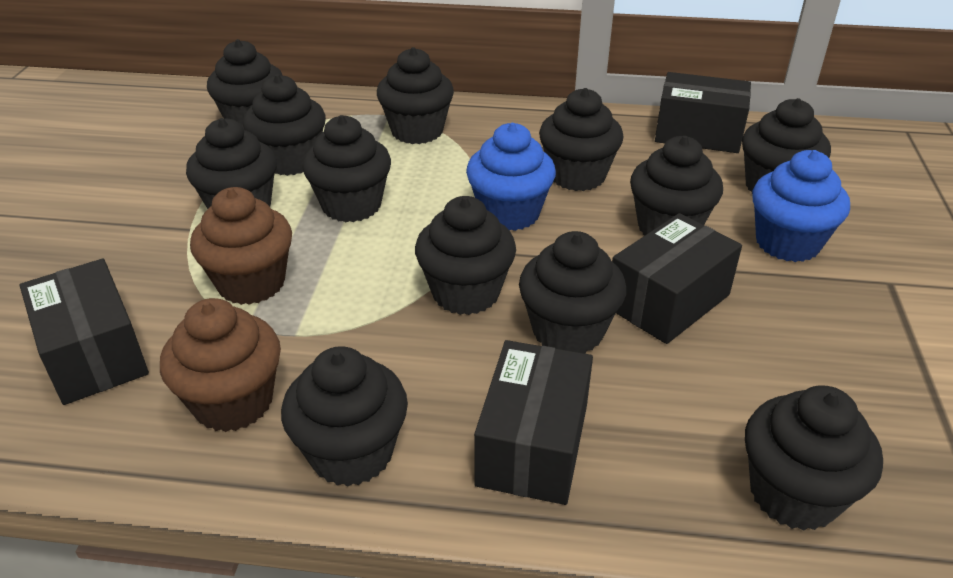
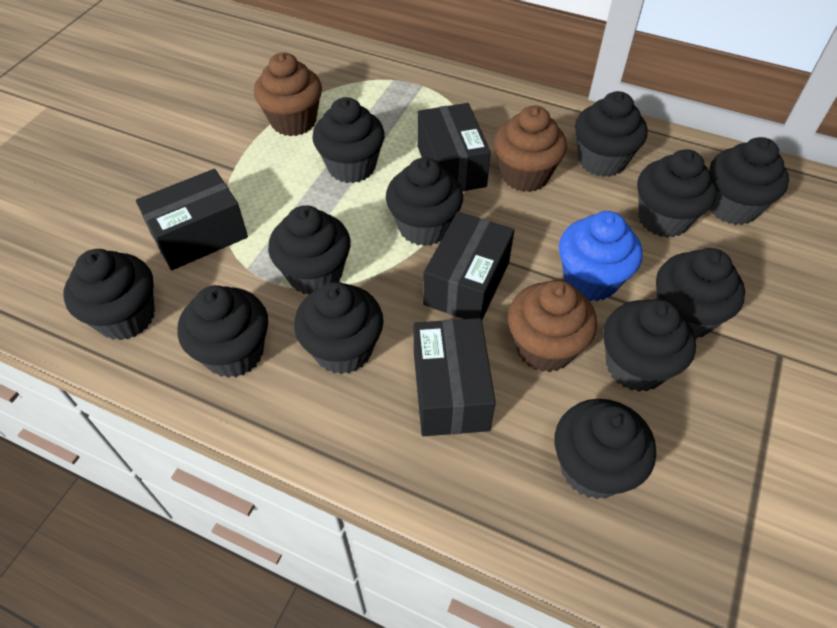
blue cupcake: 2 -> 1
brown cupcake: 2 -> 3

